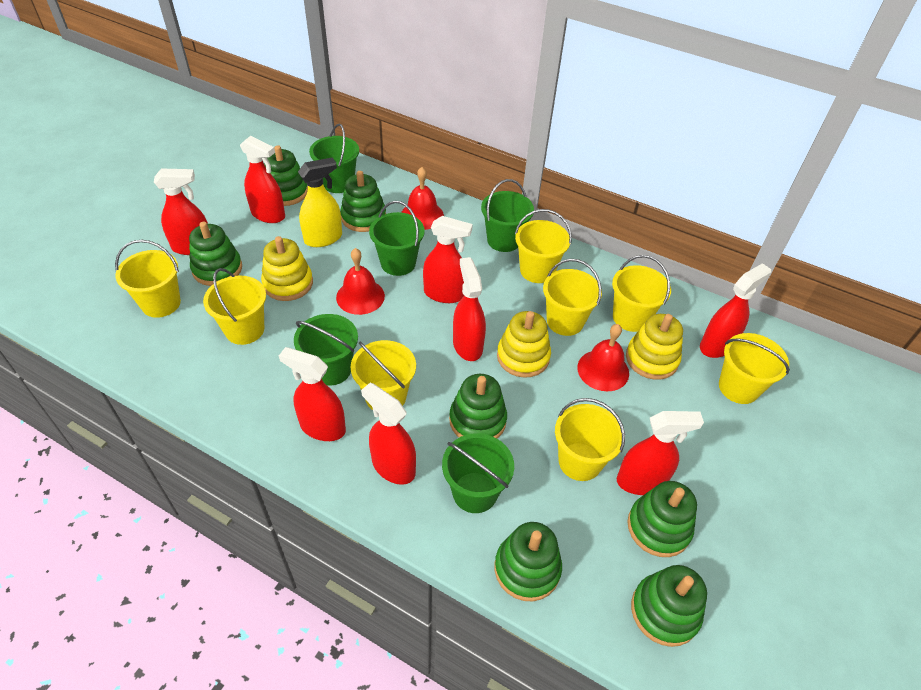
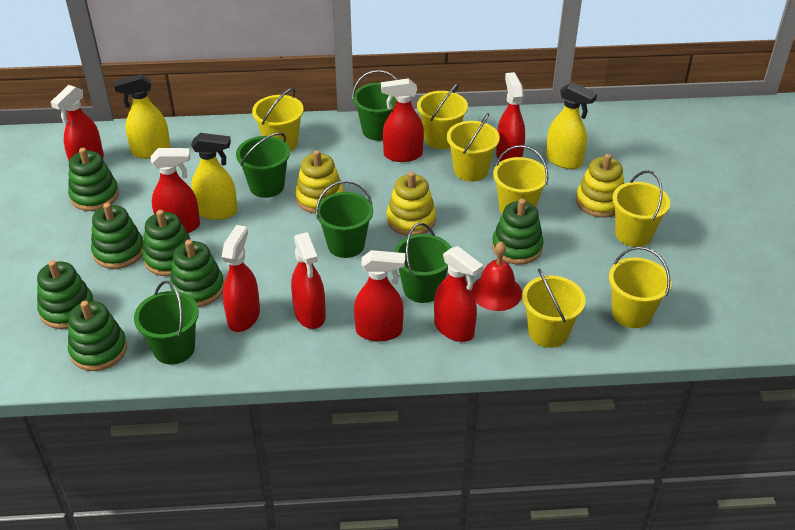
red bell: 3 -> 1
yellow bucket: 8 -> 7
yellow spray bottle: 1 -> 3

